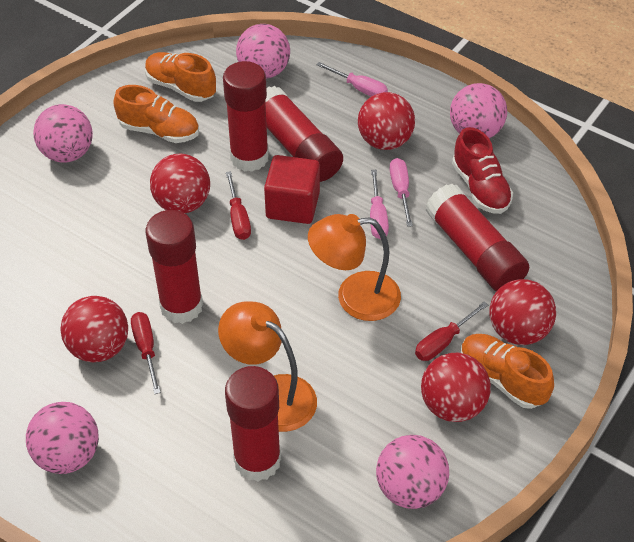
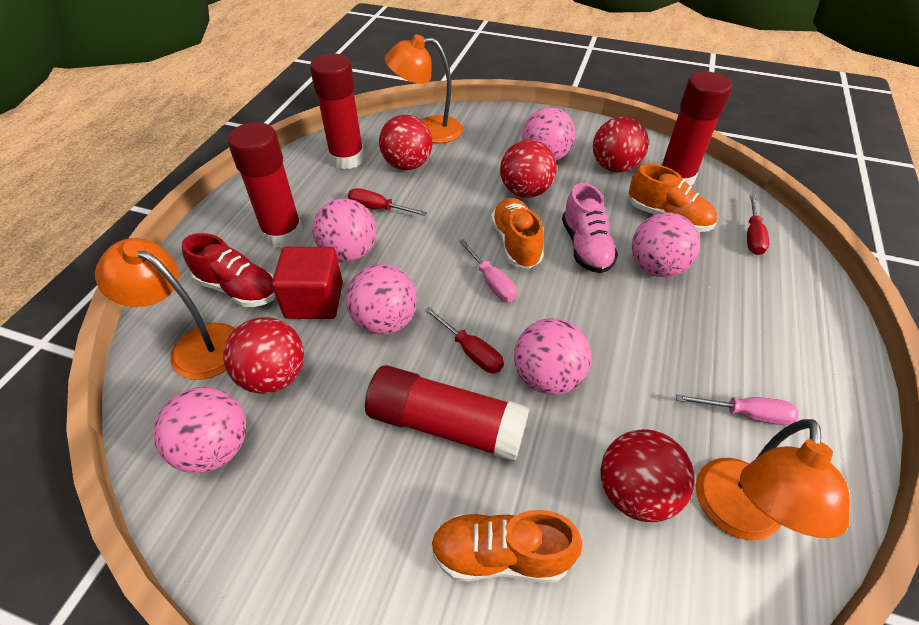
orange lamp: 2 -> 3
pink ball: 5 -> 6
pink screwdriver: 3 -> 2
pink shoe: 0 -> 1
red glue stick: 5 -> 4

